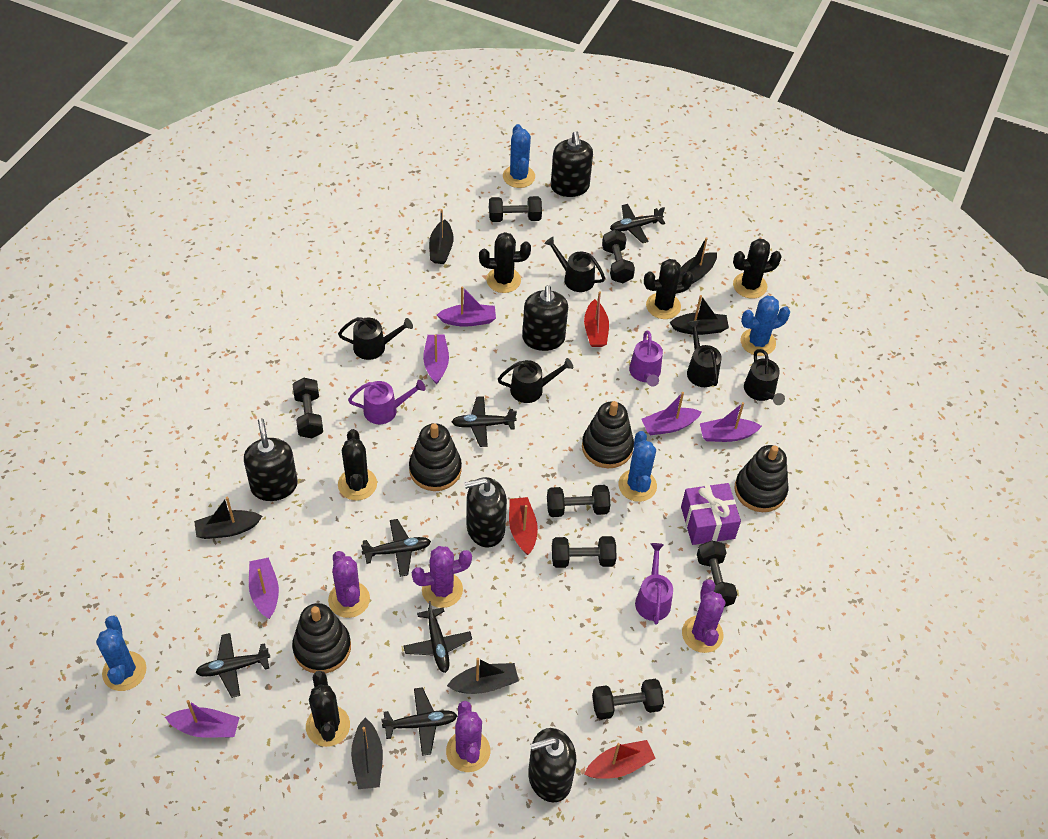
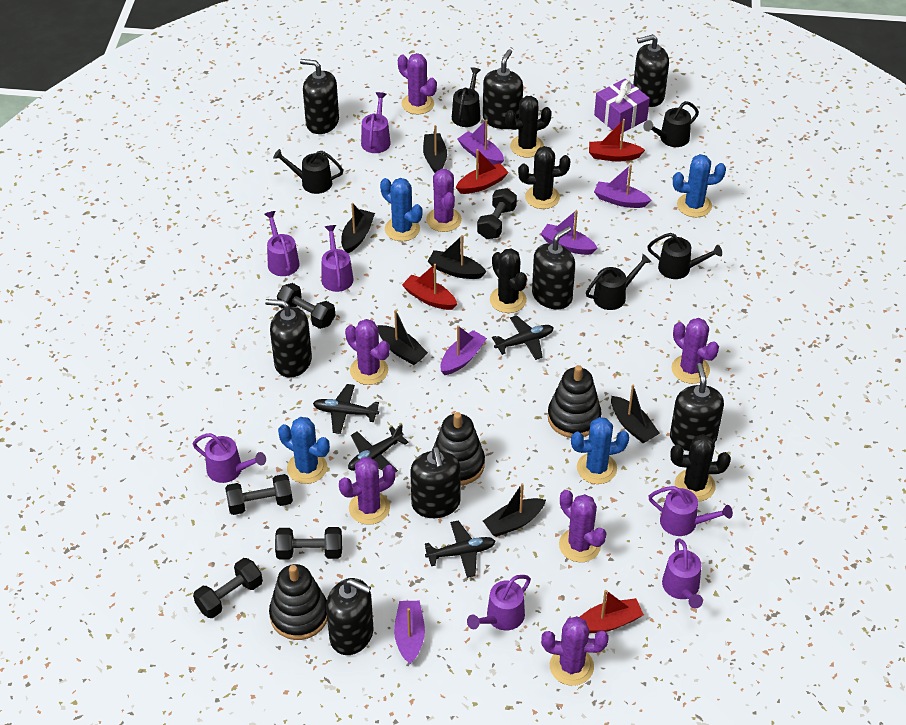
black cactus: 5 -> 4
black dumbbell: 7 -> 5
black plane: 6 -> 4
black soap dispenser: 5 -> 8
black stacking toy: 4 -> 3
purple boat: 6 -> 5
purple cactus: 4 -> 7
purple watering can: 3 -> 7
red boat: 3 -> 4

